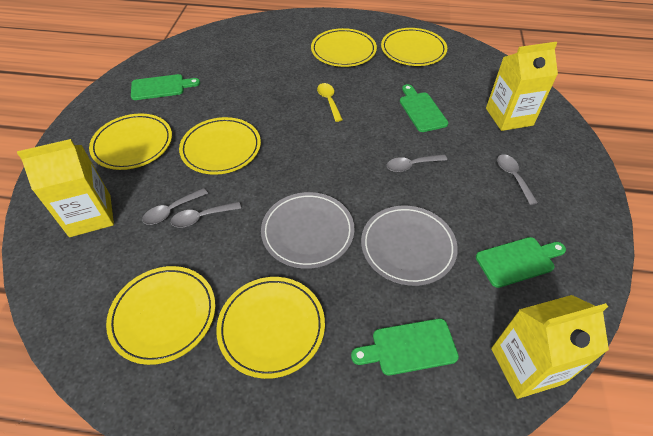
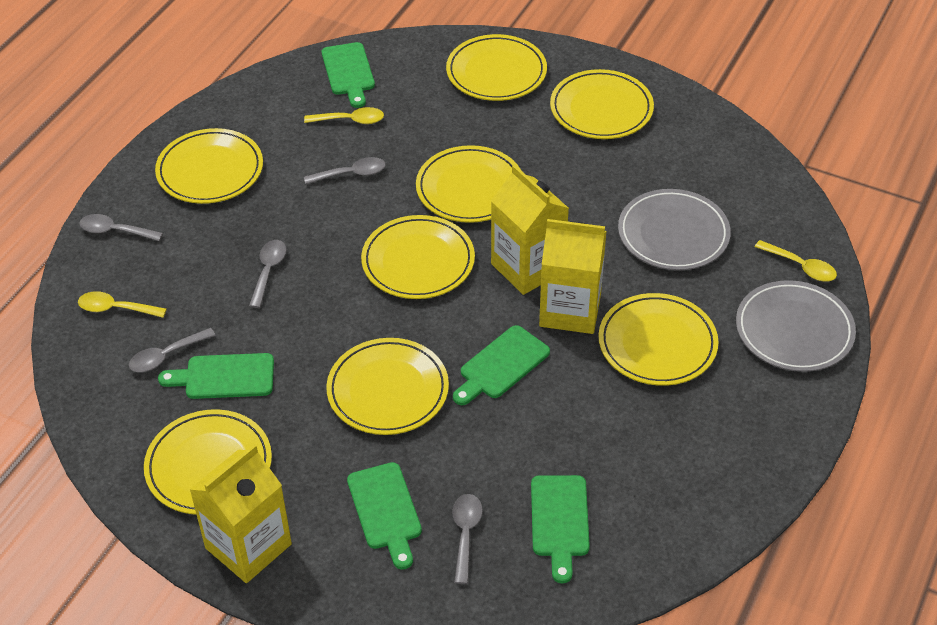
green cutting board: 4 -> 5
grey spoon: 4 -> 5
yellow plate: 6 -> 8
yellow spoon: 1 -> 3

